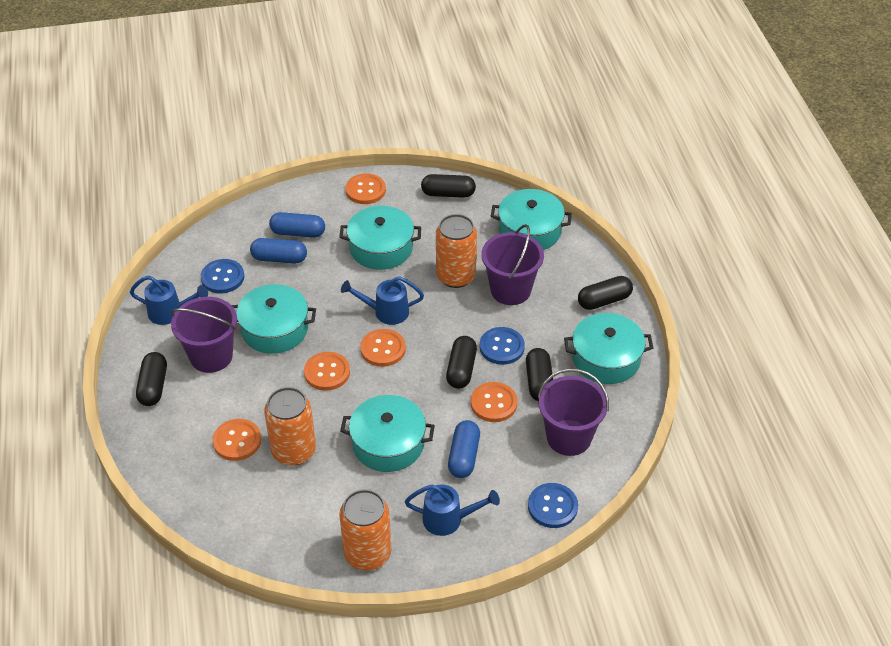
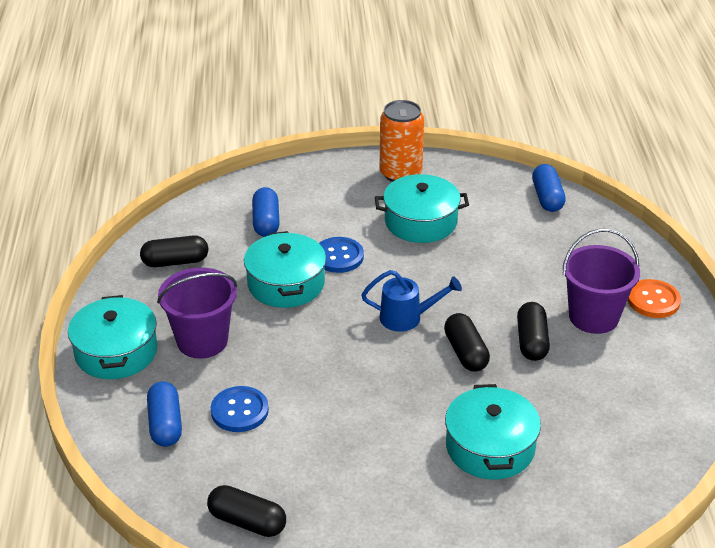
black capsule: 5 -> 4
blue button: 3 -> 2
blue watering can: 3 -> 1
orange button: 5 -> 1
orange can: 3 -> 1
purple bucket: 3 -> 2
turquoise pot: 5 -> 4

